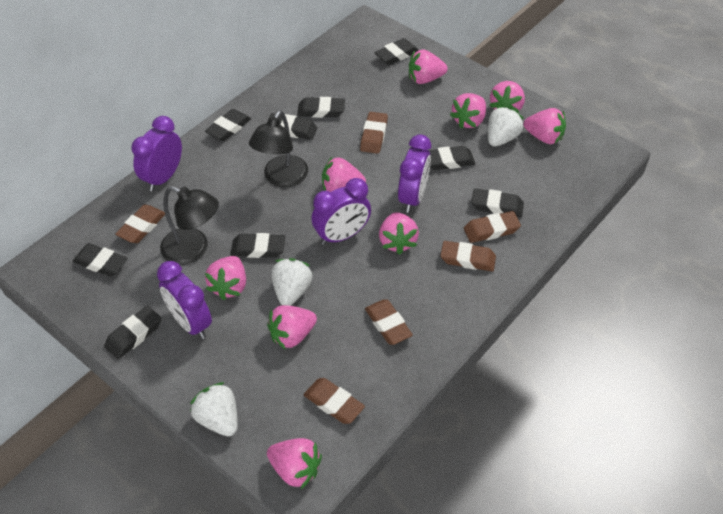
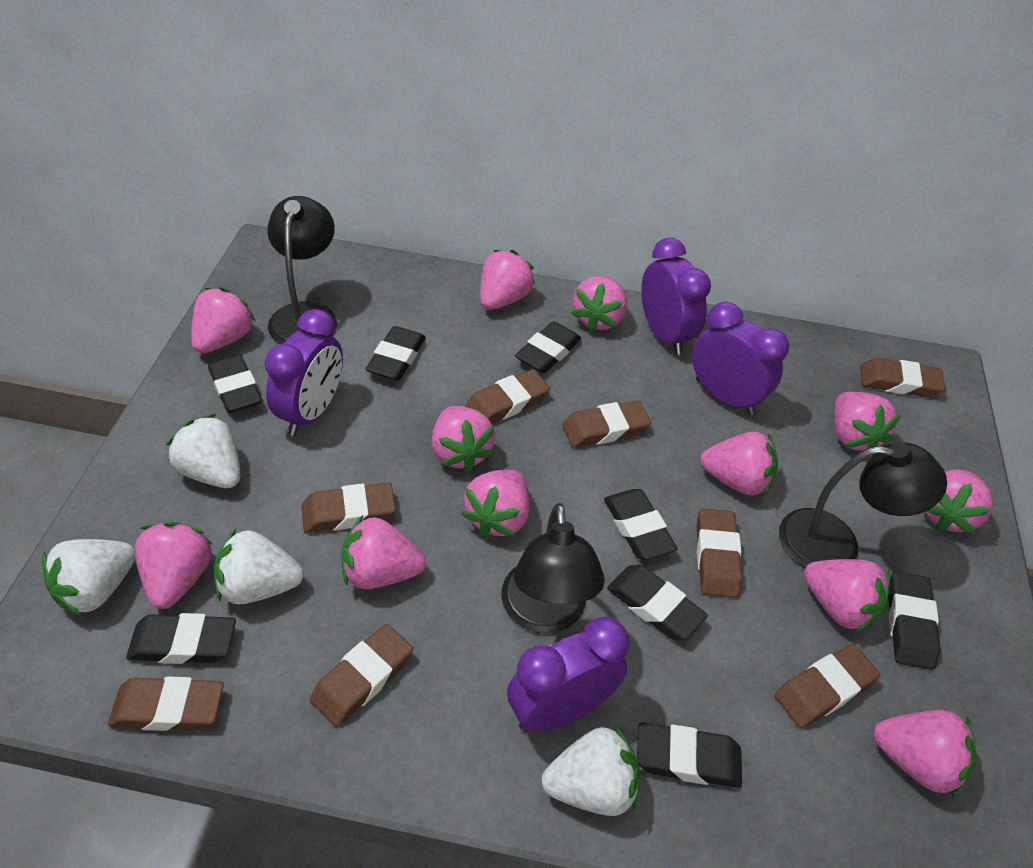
black eraser: 9 -> 8
black lamp: 2 -> 3
brown eraser: 6 -> 8
pink strawberry: 9 -> 12
white strawberry: 3 -> 4

